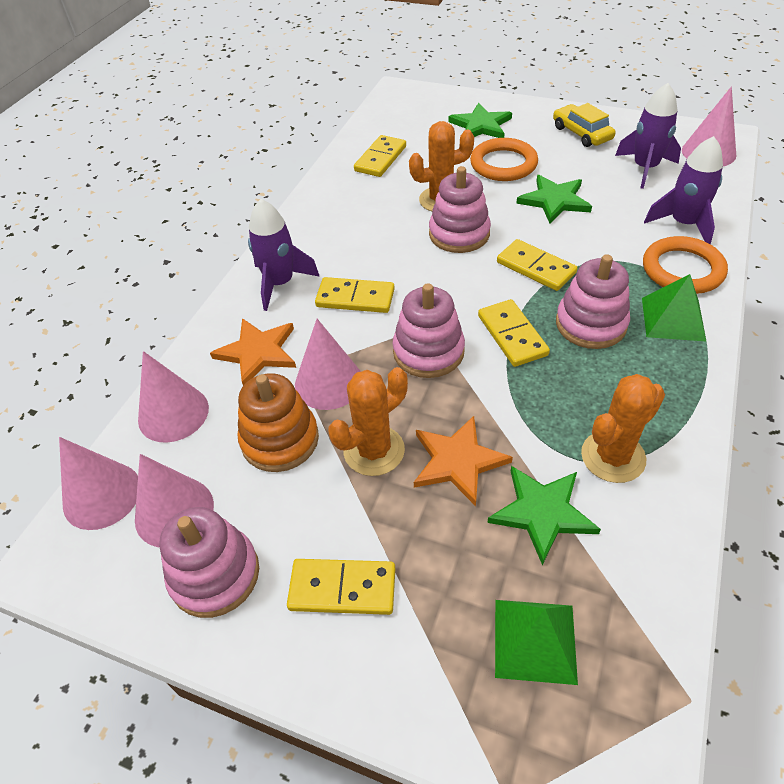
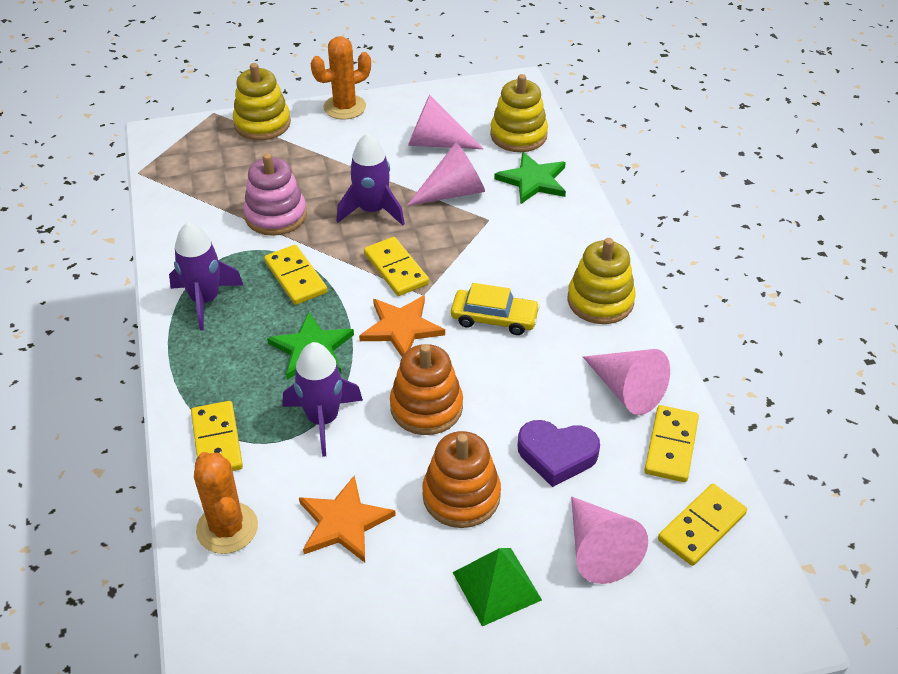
green pyramid: 2 -> 1
green star: 3 -> 2
orange cactus: 3 -> 2
orange ring: 2 -> 0
orange stacking toy: 1 -> 2
pink cone: 5 -> 4
pink stacking toy: 4 -> 1
purple heart: 0 -> 1
yellow stacking toy: 0 -> 3

